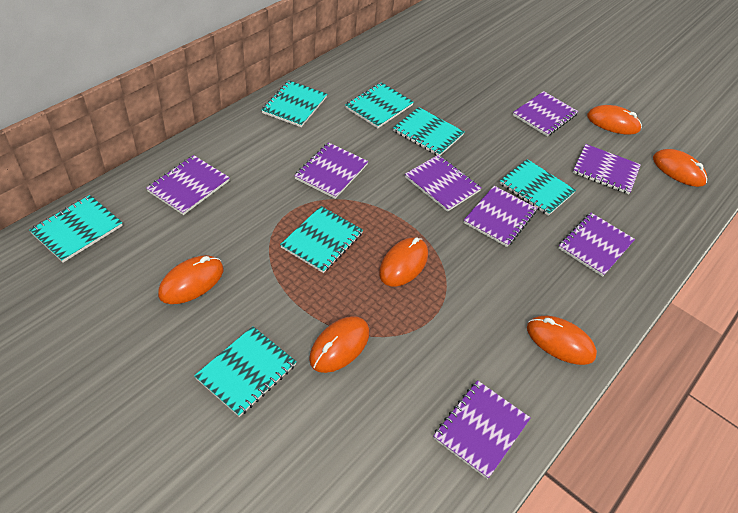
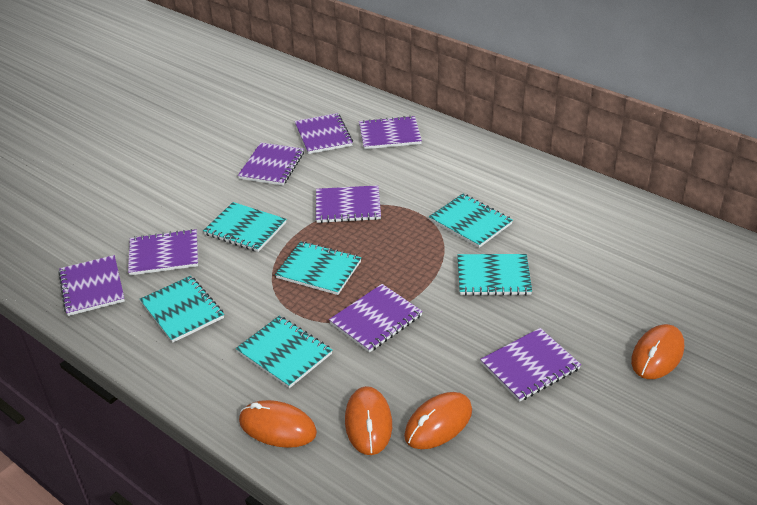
orange mouse: 6 -> 4
turquoise notebook: 7 -> 6

